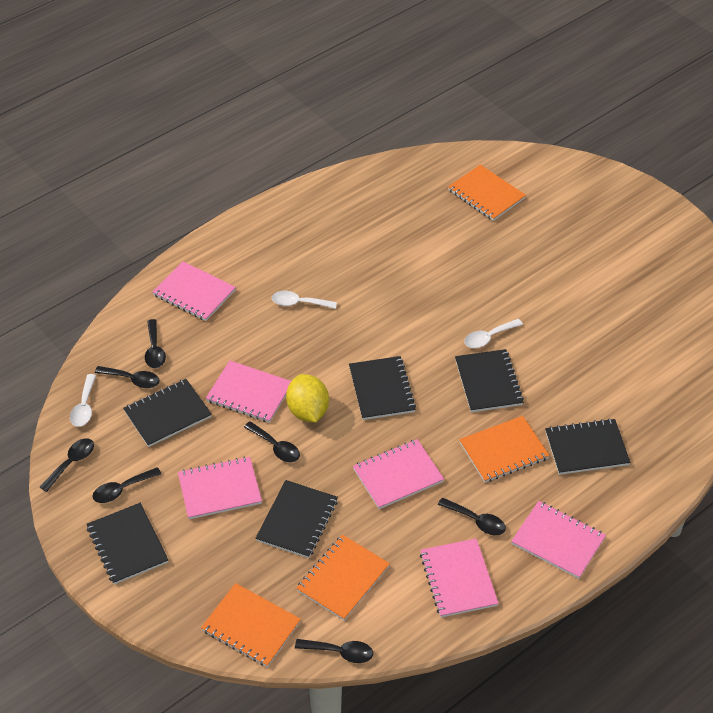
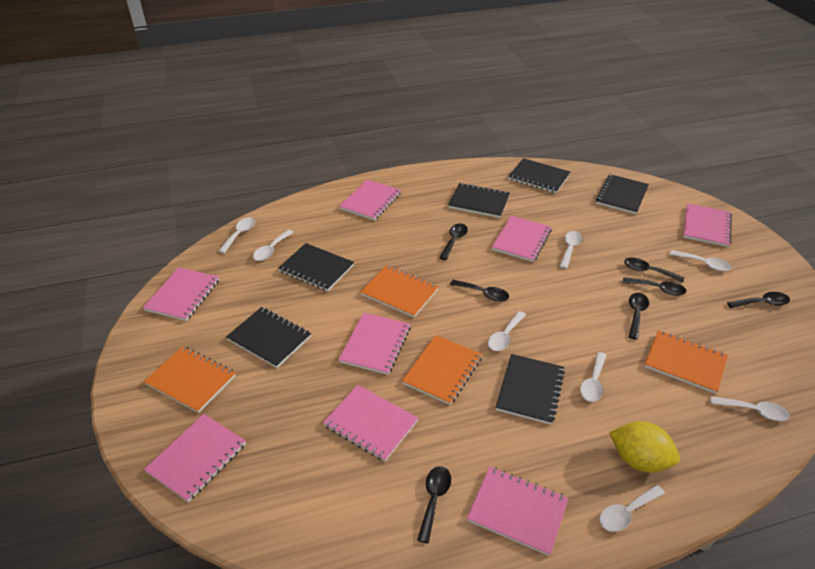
pink notebook: 6 -> 8
white spoon: 3 -> 8

